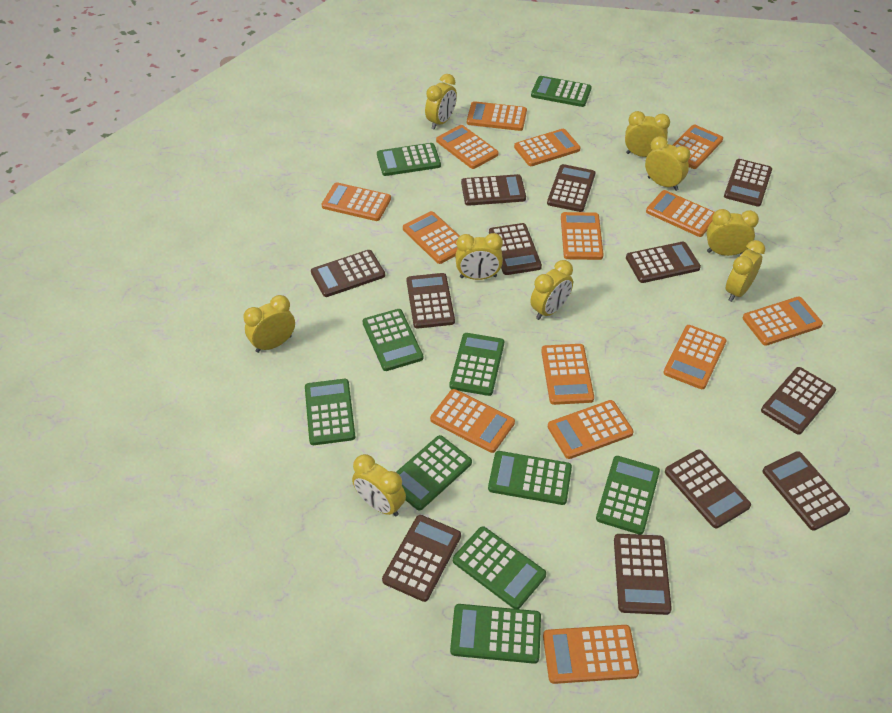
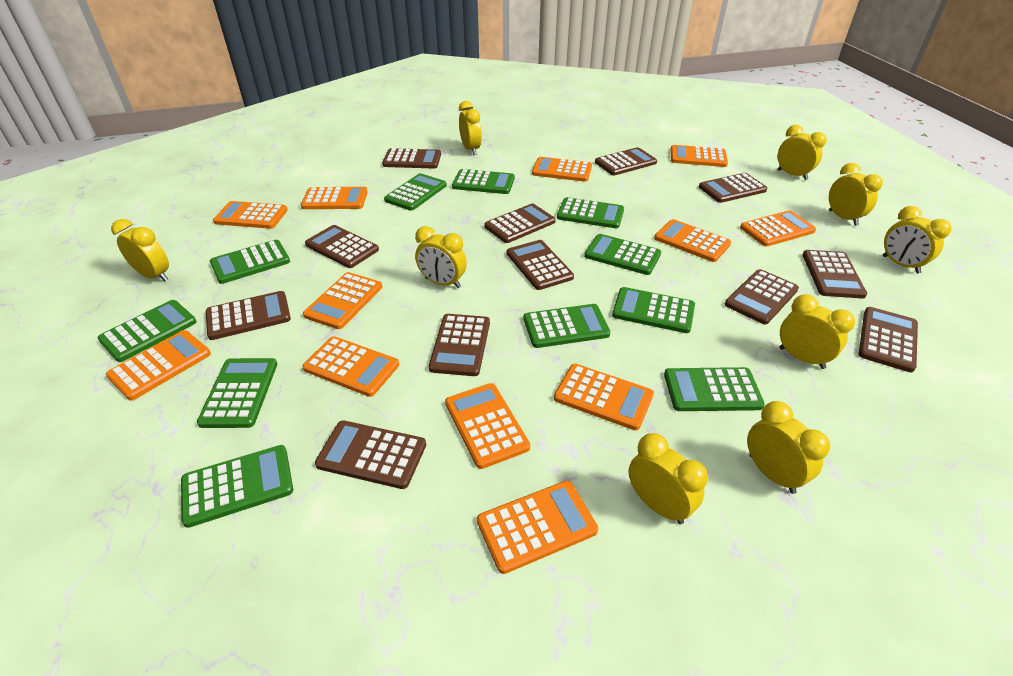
green calculator: 10 -> 11
orange calculator: 14 -> 12

